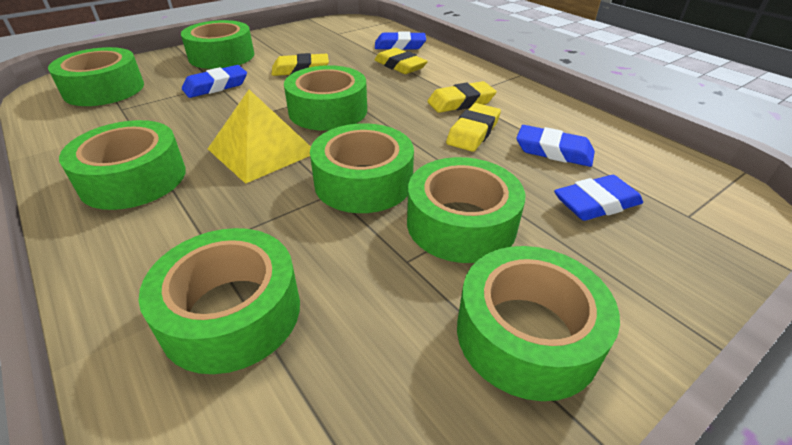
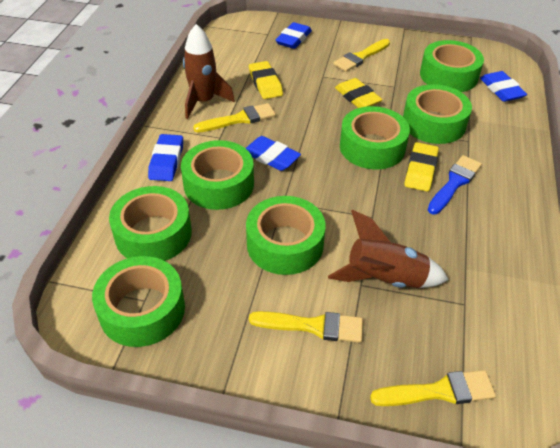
blue brush: 0 -> 1
brown rocket: 0 -> 2
green tape: 8 -> 7
yellow brush: 0 -> 4
yellow eraser: 4 -> 3
yellow pyramid: 1 -> 0

